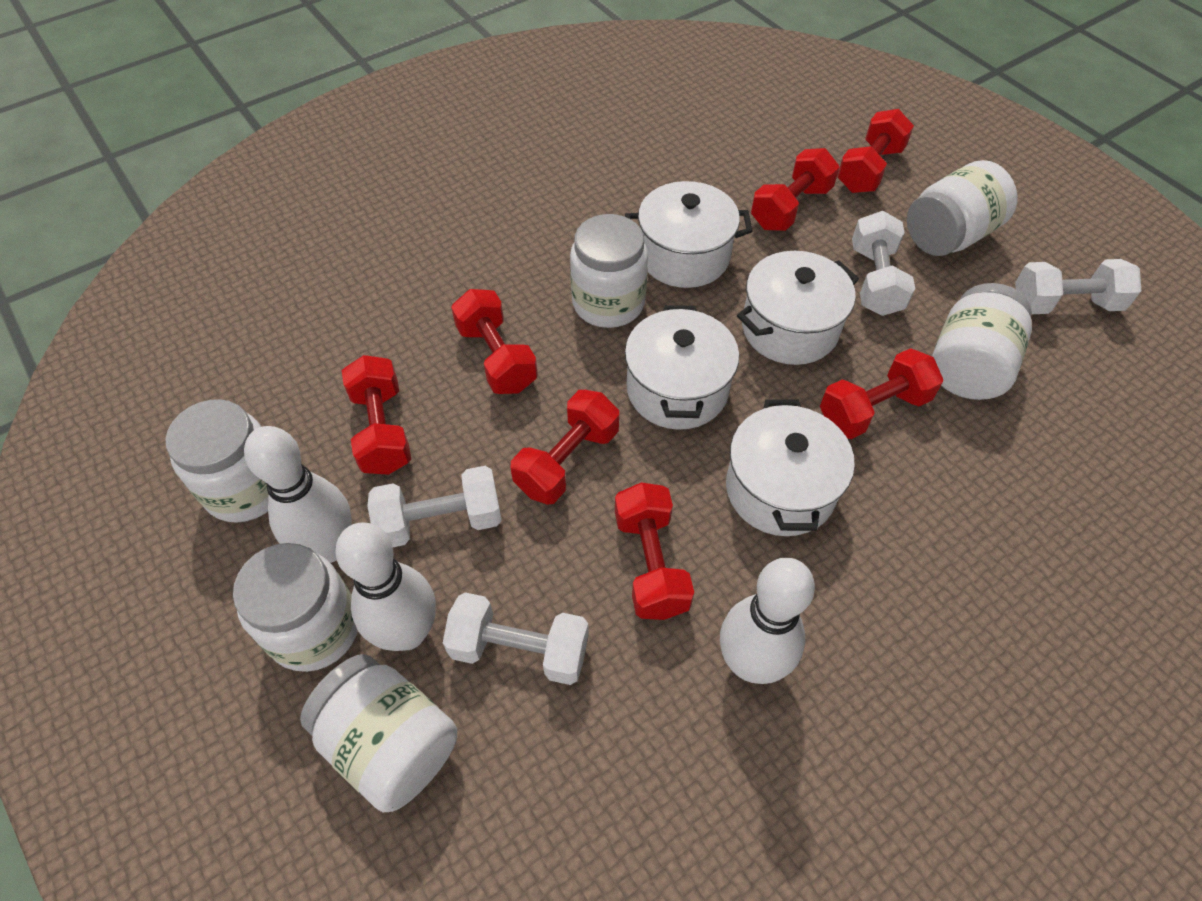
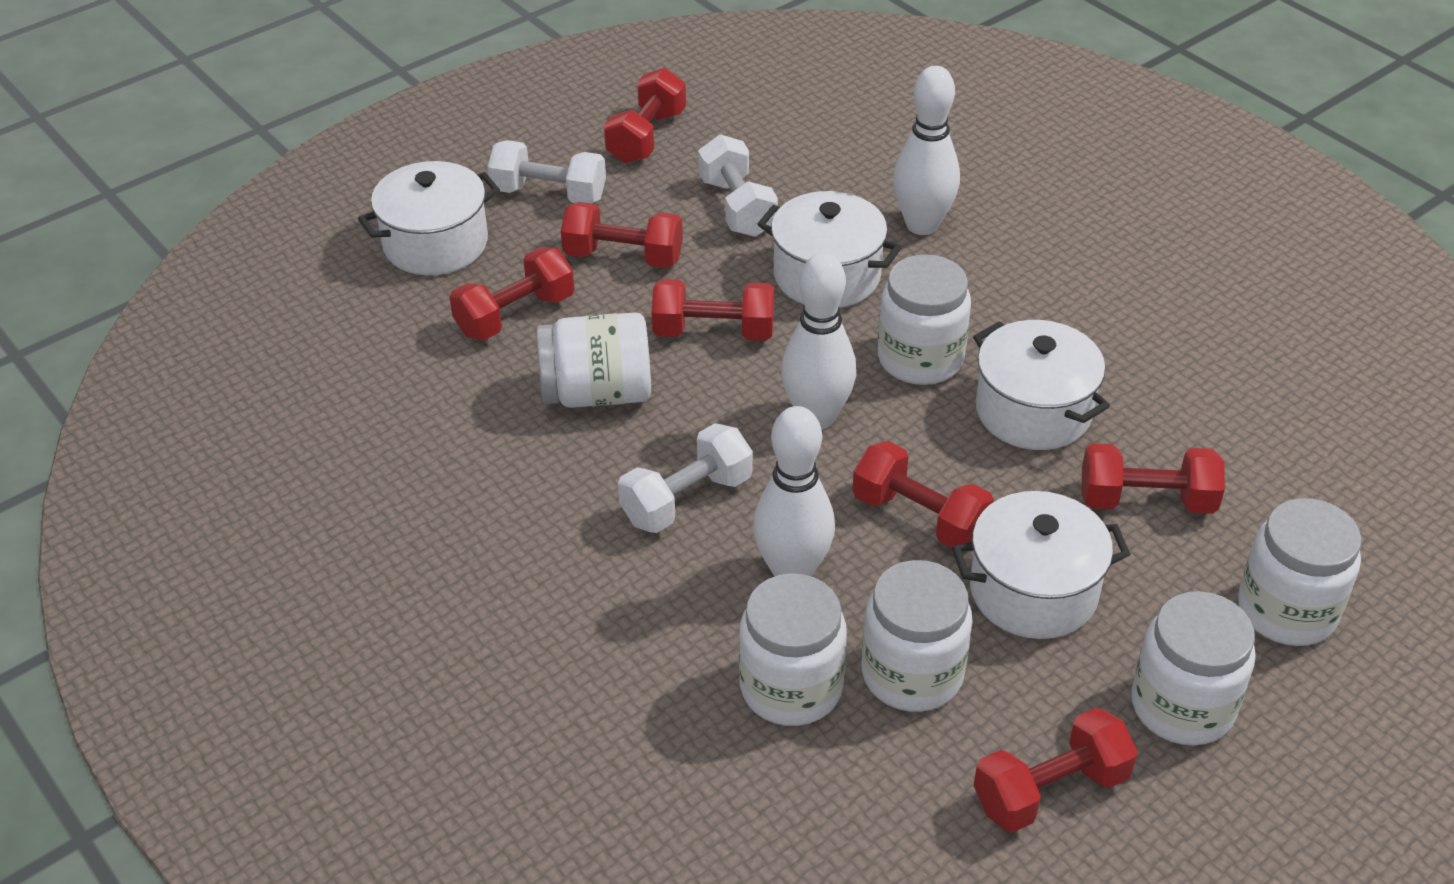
white dumbbell: 4 -> 3

